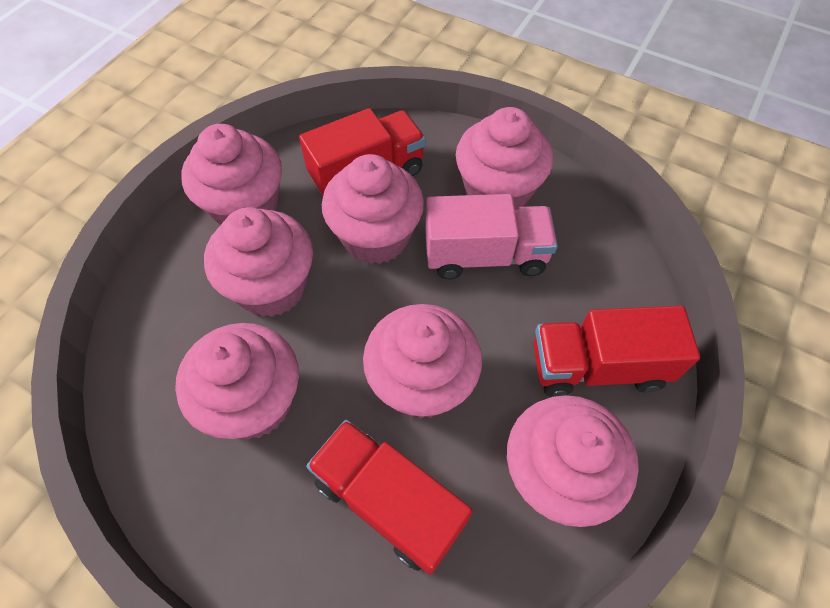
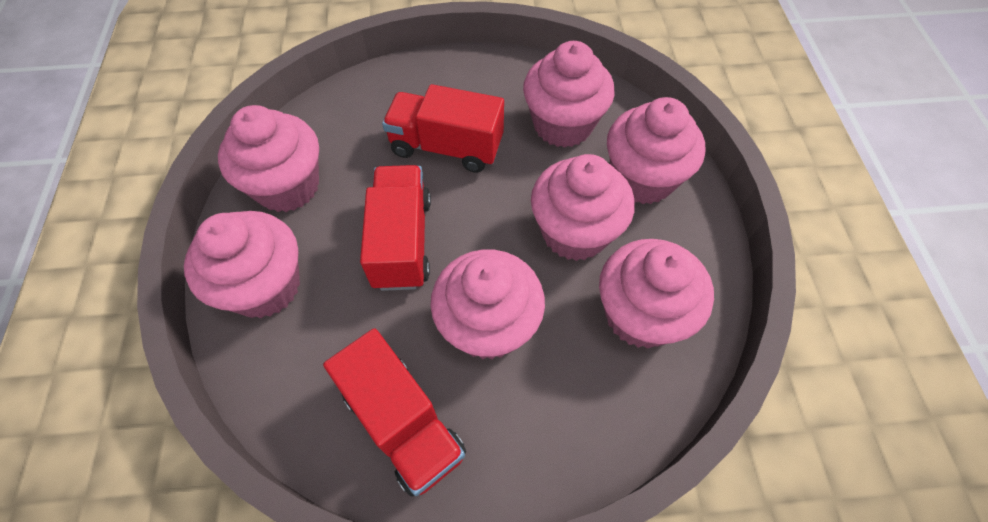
pink truck: 1 -> 0

